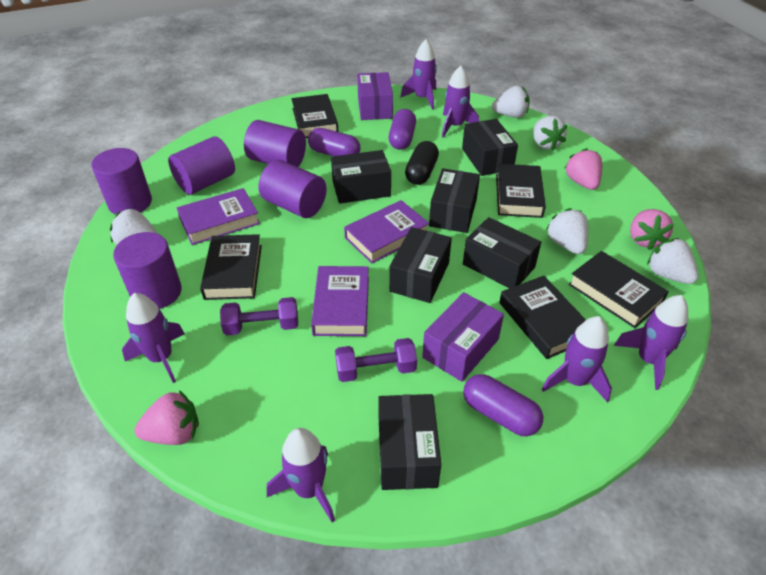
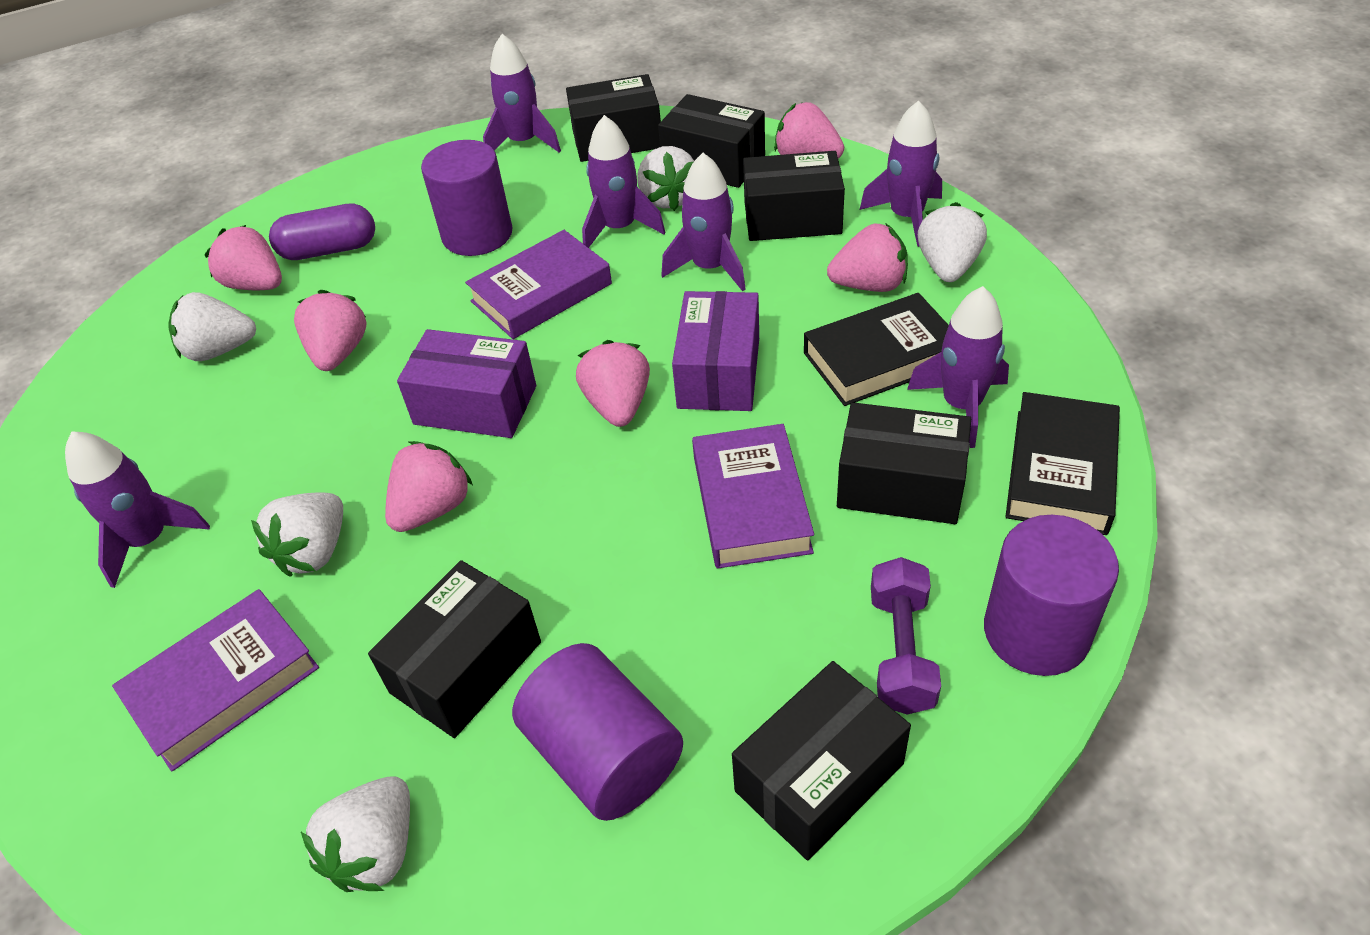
black book: 5 -> 2
black capsule: 1 -> 0
pink strawberry: 3 -> 6
purple capsule: 3 -> 1
purple cylinder: 5 -> 3
purple dumbbell: 2 -> 1

